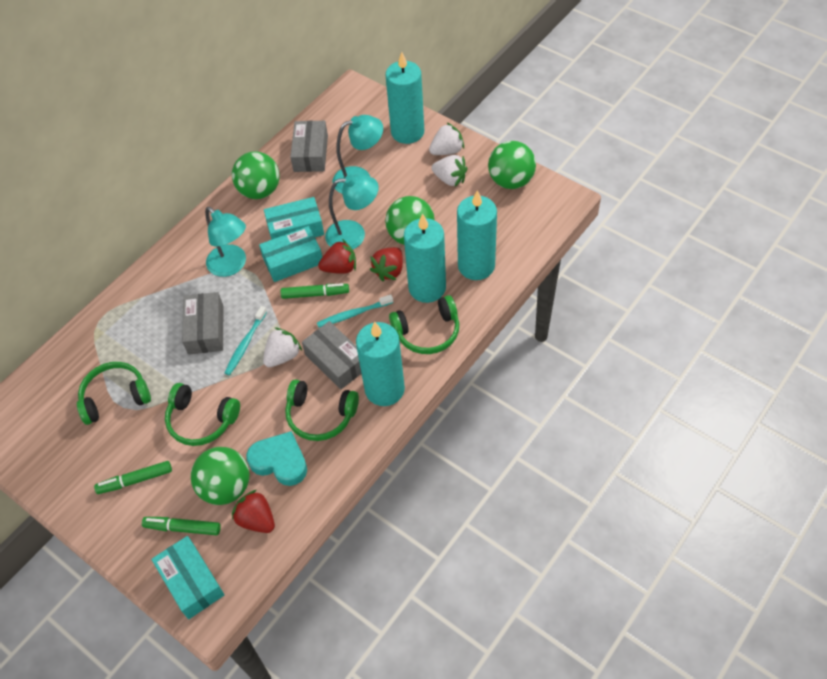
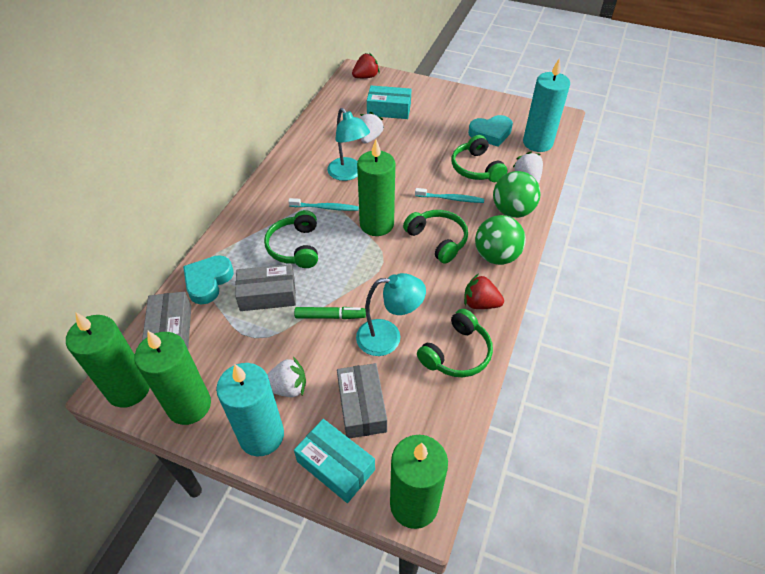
green ball: 4 -> 2
green candle: 0 -> 4
green marker: 3 -> 1
red strawberry: 3 -> 2
turquoise box: 3 -> 2
turquoise candle: 4 -> 2
turquoise heart: 1 -> 2
turquoise lamp: 3 -> 2

